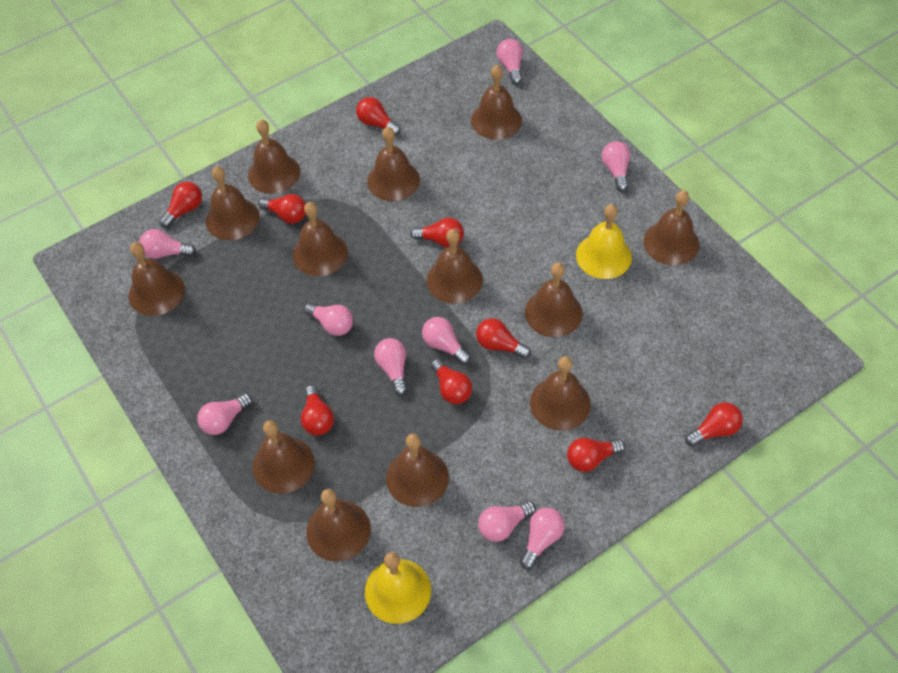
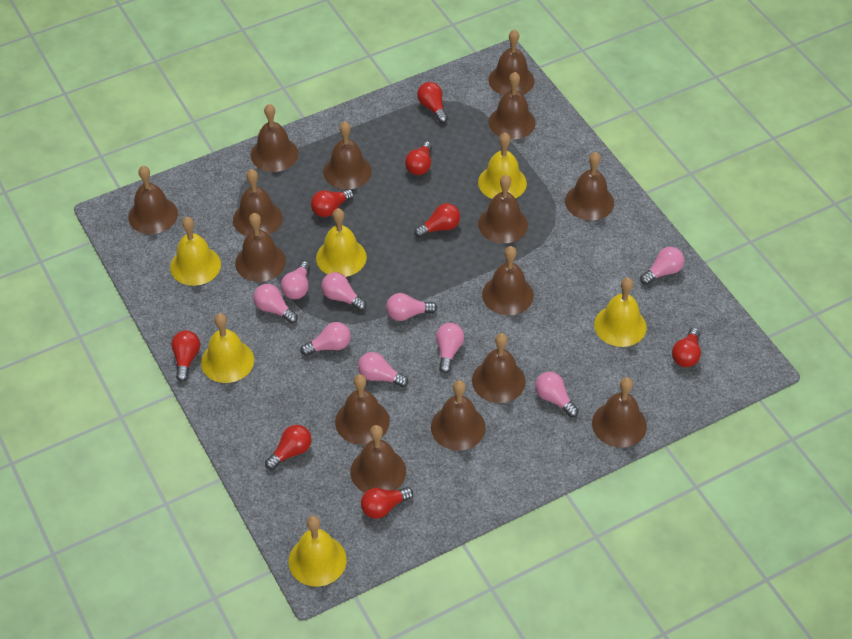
brown bell: 13 -> 15
red light bulb: 9 -> 8
yellow bell: 2 -> 6

